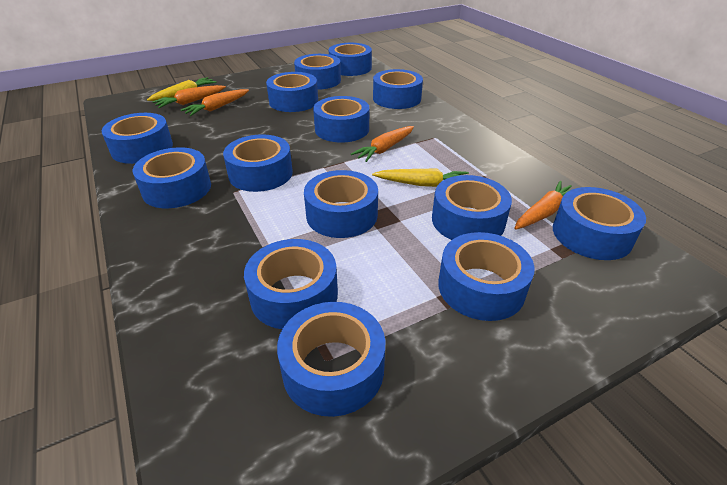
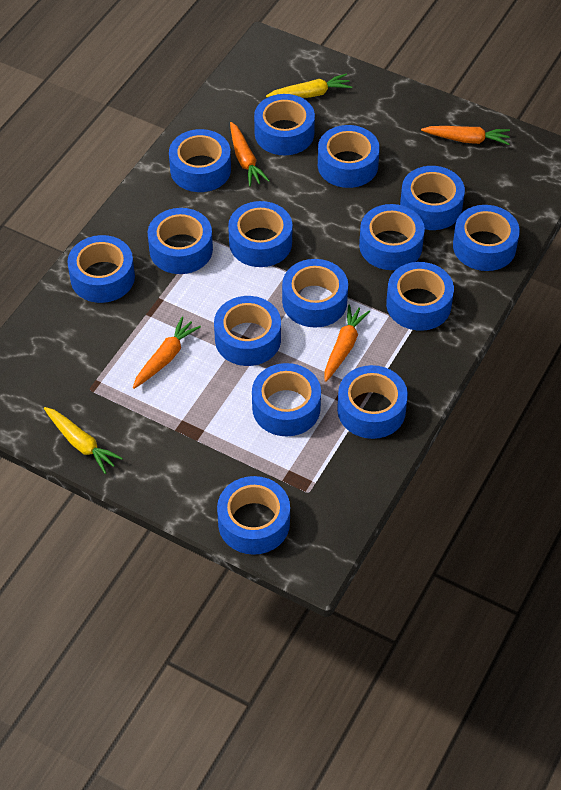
blue tape: 14 -> 15

